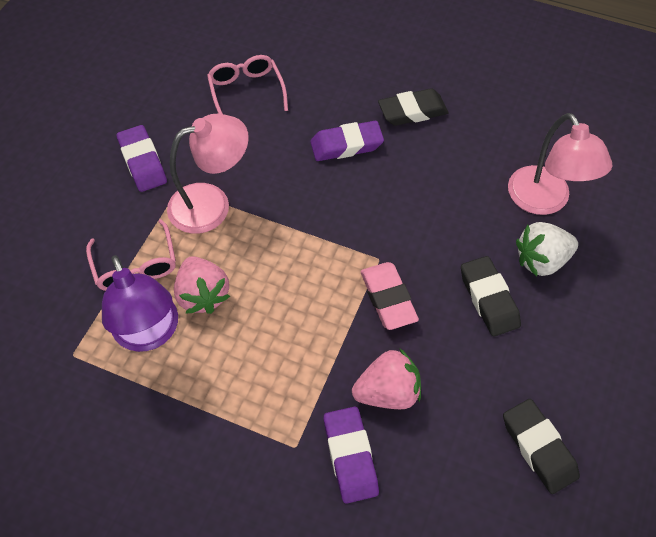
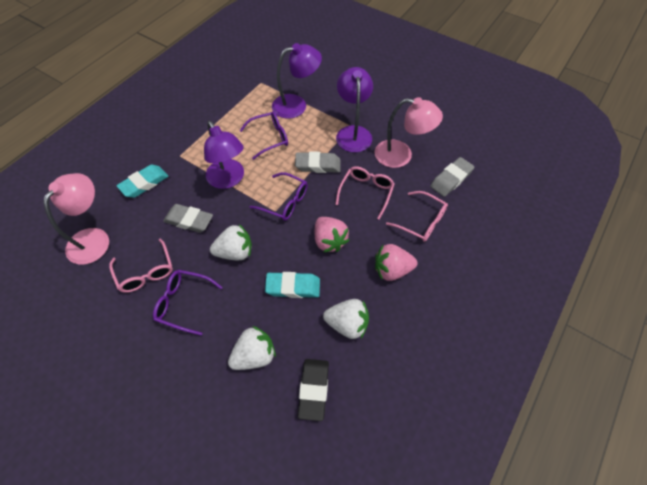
black eraser: 3 -> 1
grey eraser: 0 -> 3
pink eraser: 1 -> 0
pink glasses: 2 -> 3
purple eraser: 3 -> 0
purple glasses: 0 -> 3
purple lamp: 1 -> 3
turquoise eraser: 0 -> 2
white strawberry: 1 -> 3

